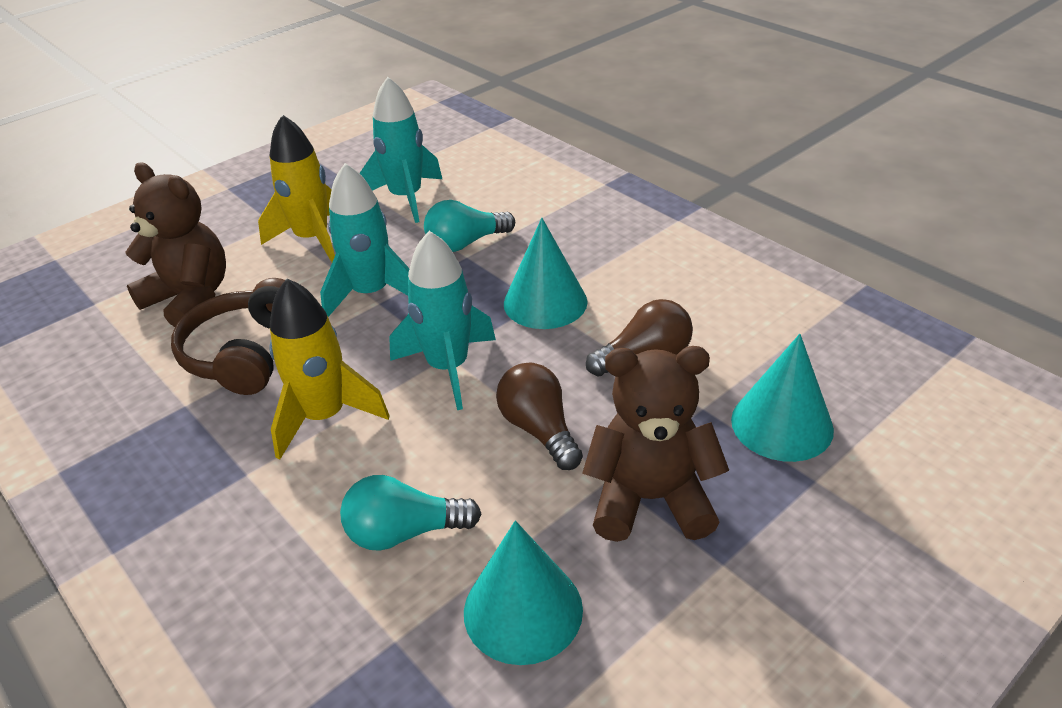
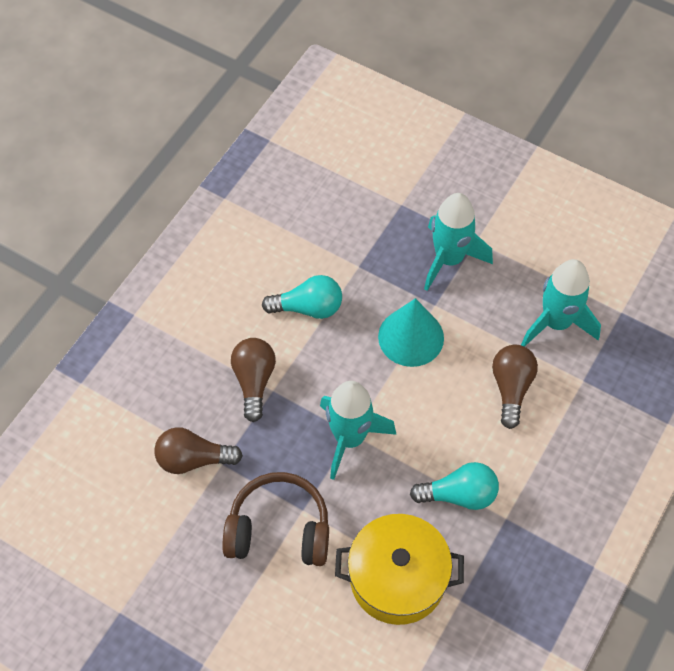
brown light bulb: 2 -> 3
brown teddy bear: 2 -> 0
turquoise cone: 3 -> 1
yellow pot: 0 -> 1
yellow rocket: 2 -> 0

